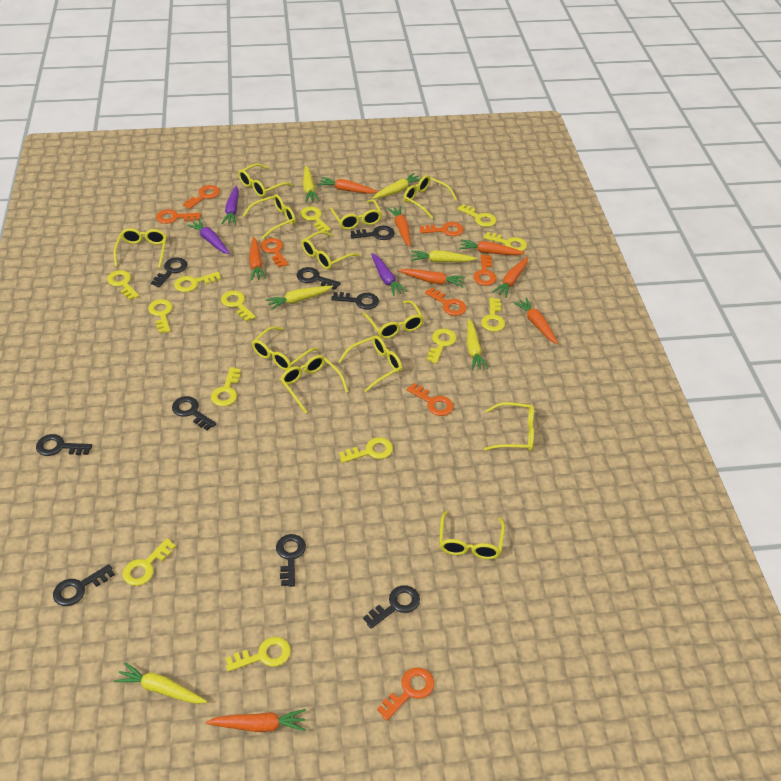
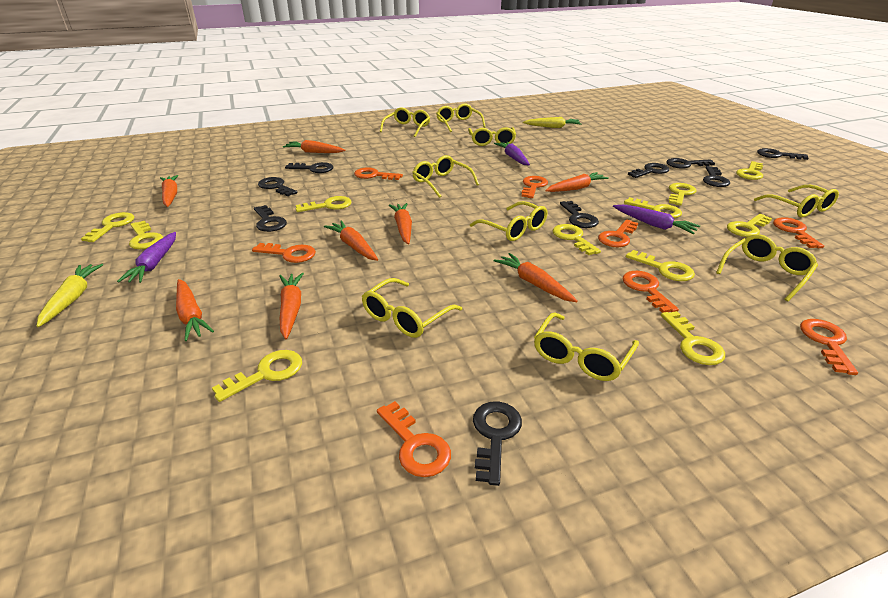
yellow carrot: 6 -> 2
yellow glasses: 12 -> 9
yellow key: 13 -> 11

